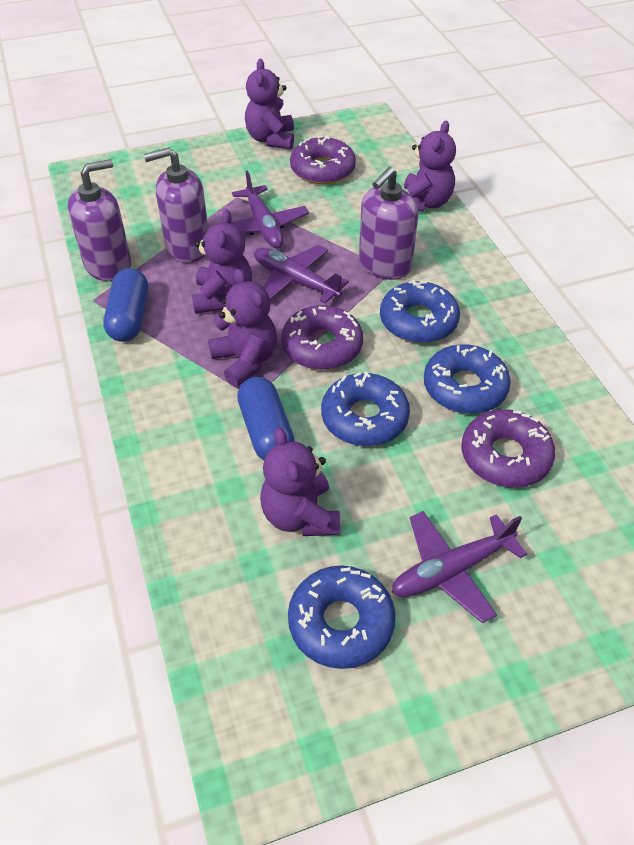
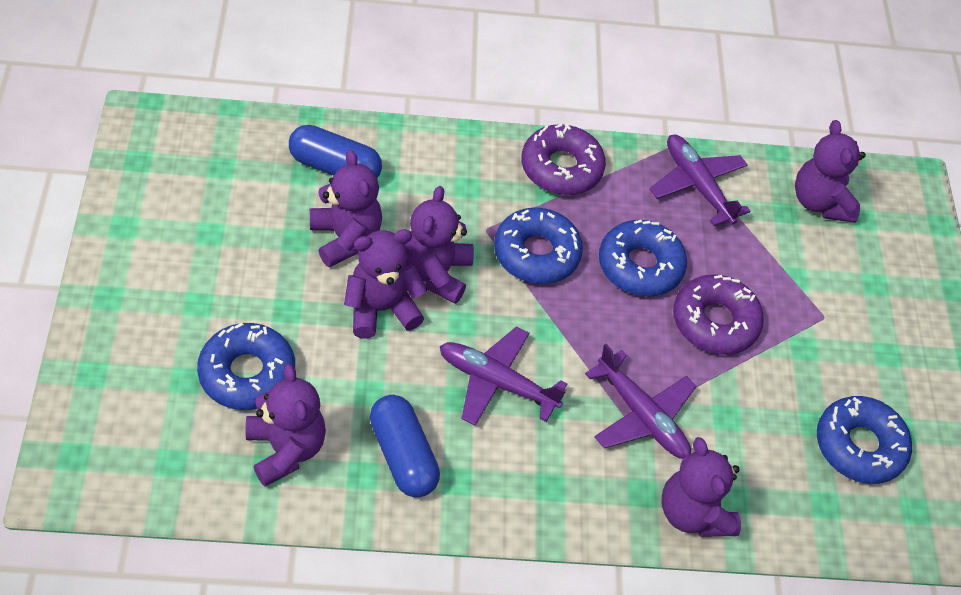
purple donut: 3 -> 2
purple soap dispenser: 3 -> 0
purple teddy bear: 5 -> 6

